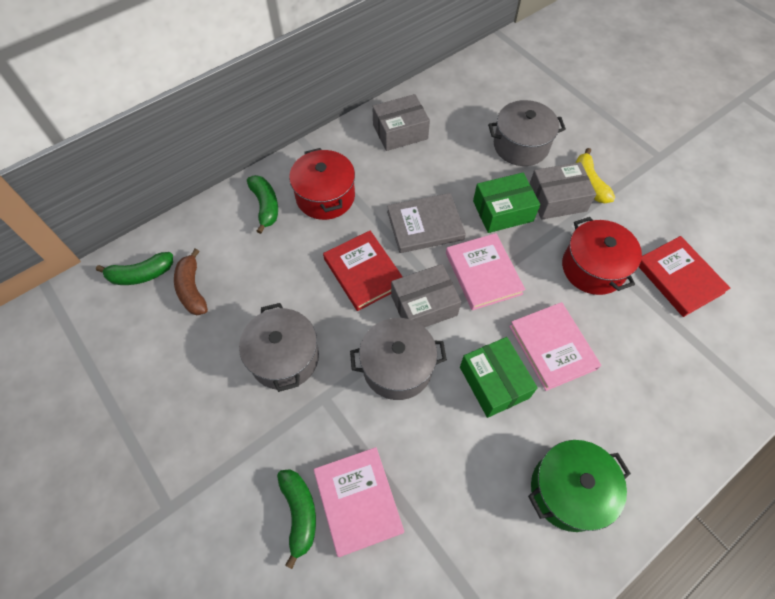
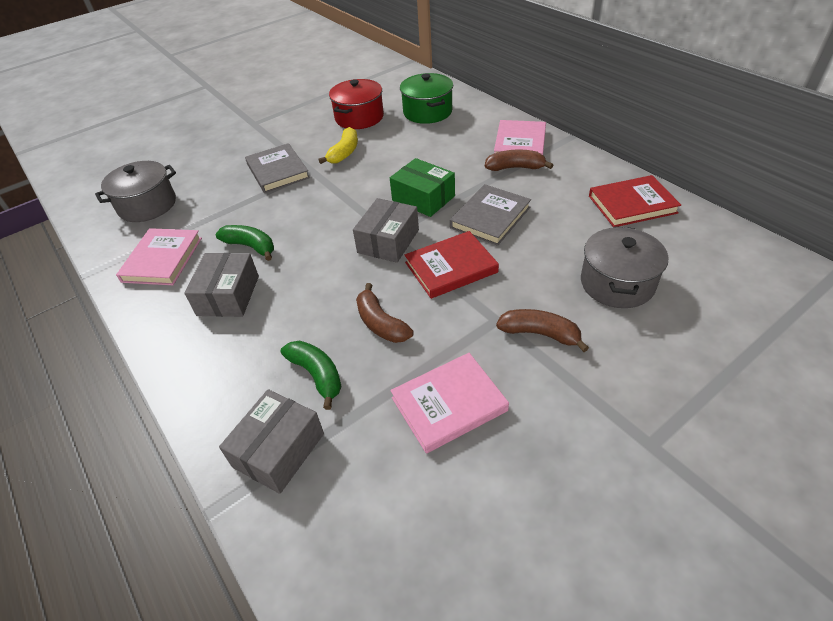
brown banana: 1 -> 3
green banana: 3 -> 2
green box: 2 -> 1
grey book: 1 -> 2
grey pot: 3 -> 2
red pot: 2 -> 1

